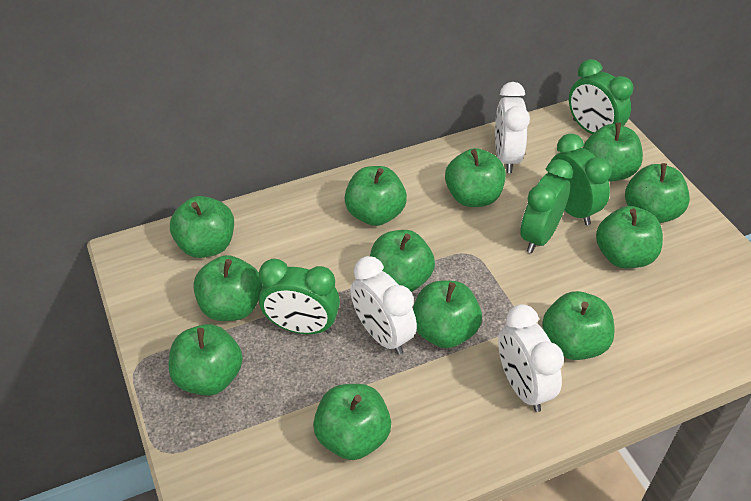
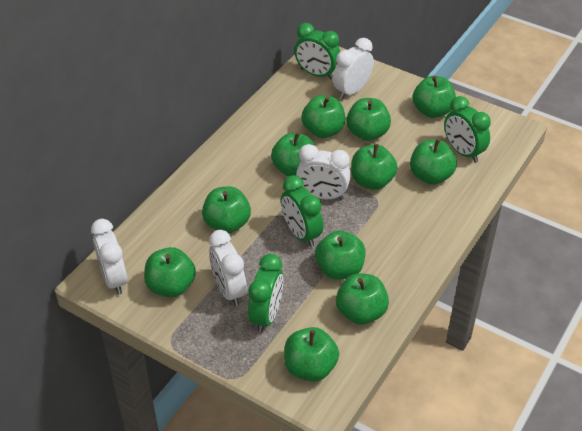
green apple: 12 -> 11
white clock: 3 -> 4

